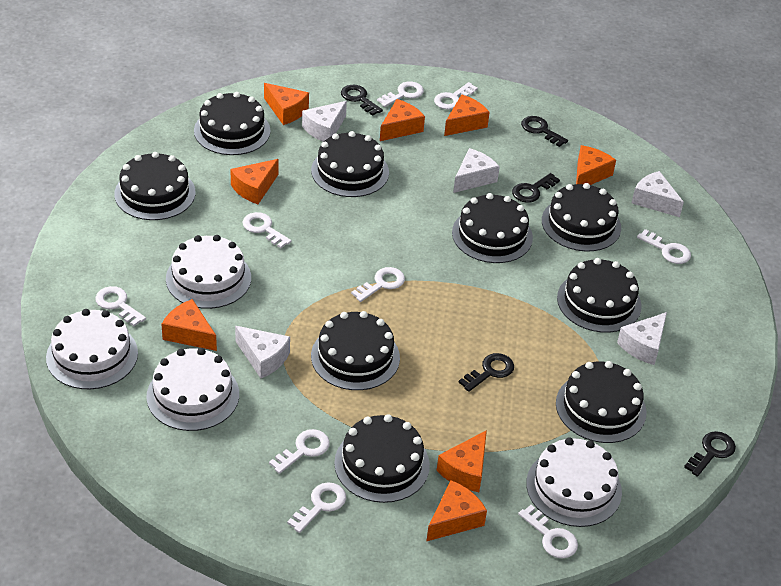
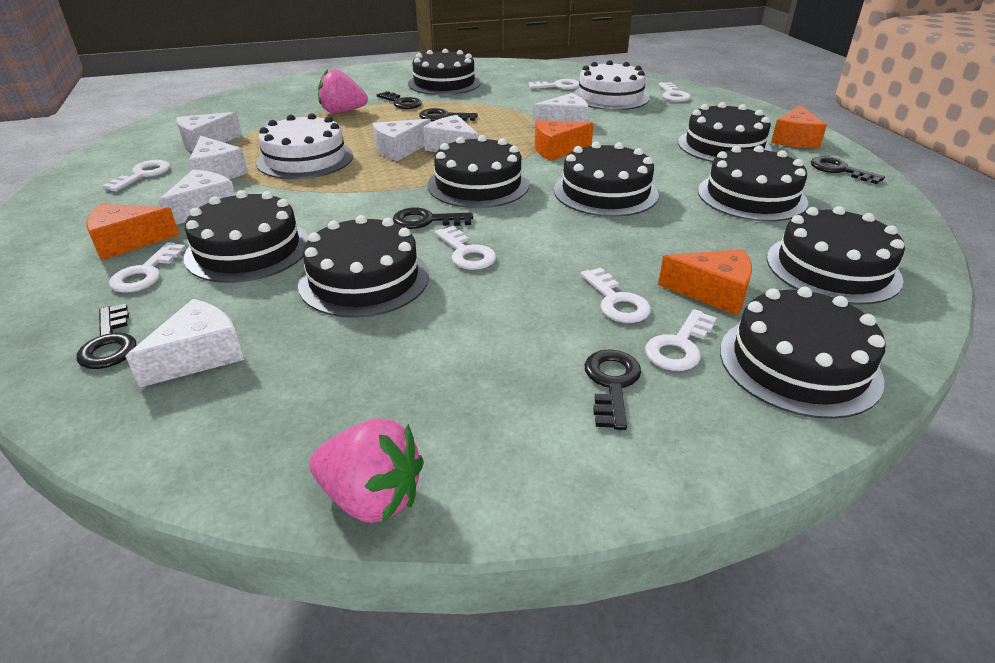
black key: 5 -> 6
orange cheese: 8 -> 4
pink strawberry: 0 -> 2
white cake: 4 -> 2
white cheese: 5 -> 7
white key: 9 -> 7

